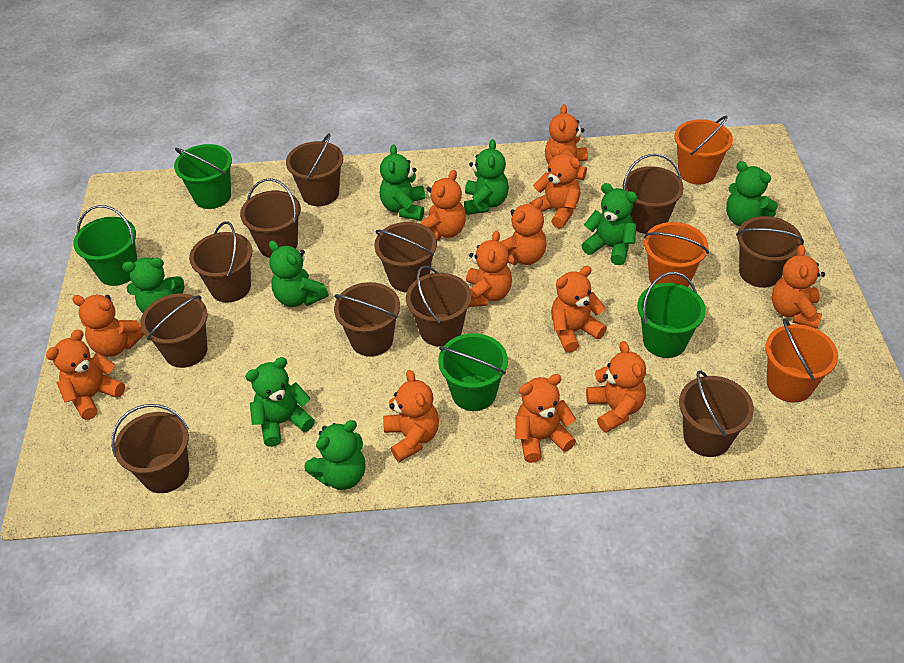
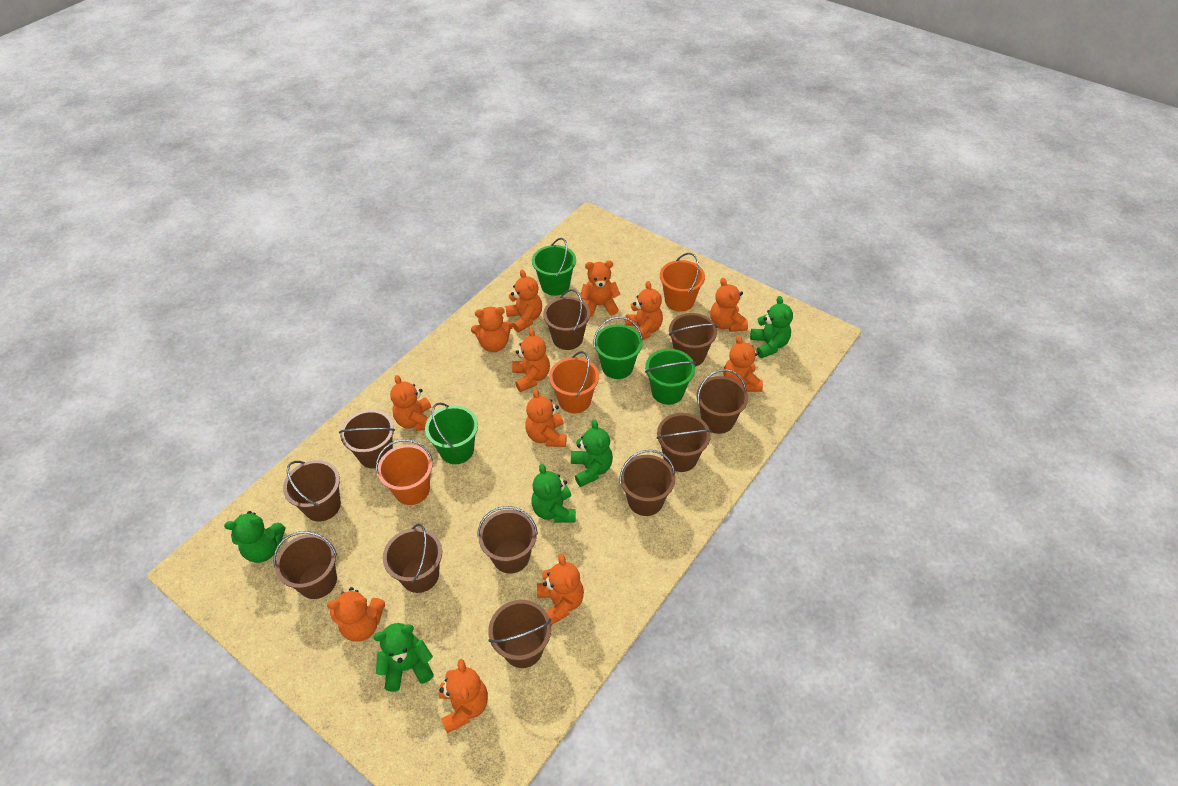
green teddy bear: 8 -> 5

